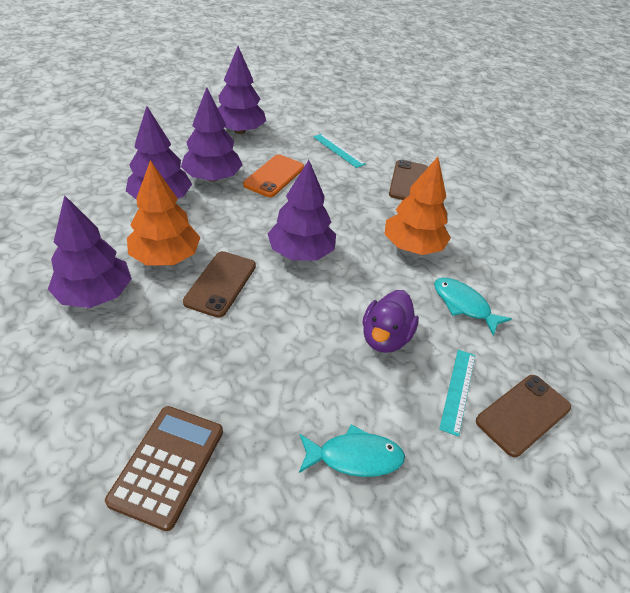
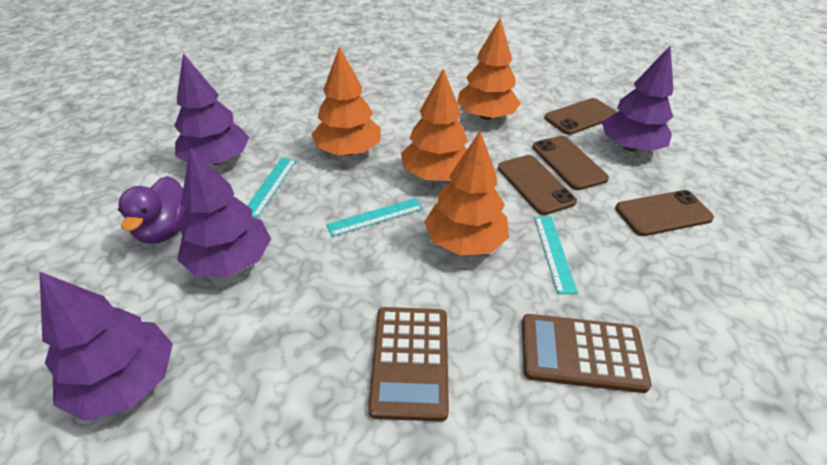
brown calculator: 1 -> 2
brown phone: 3 -> 4
orange phone: 1 -> 0
orange tree: 2 -> 4
purple tree: 5 -> 4
turquoise fish: 2 -> 0
turquoise ruler: 2 -> 3

